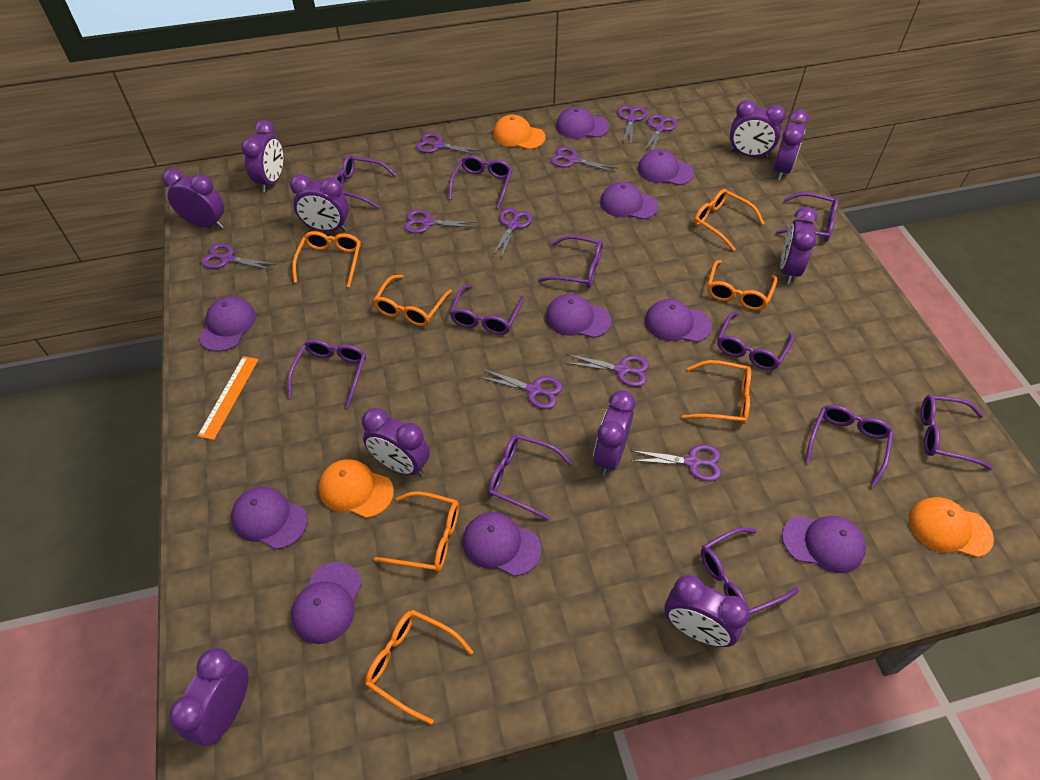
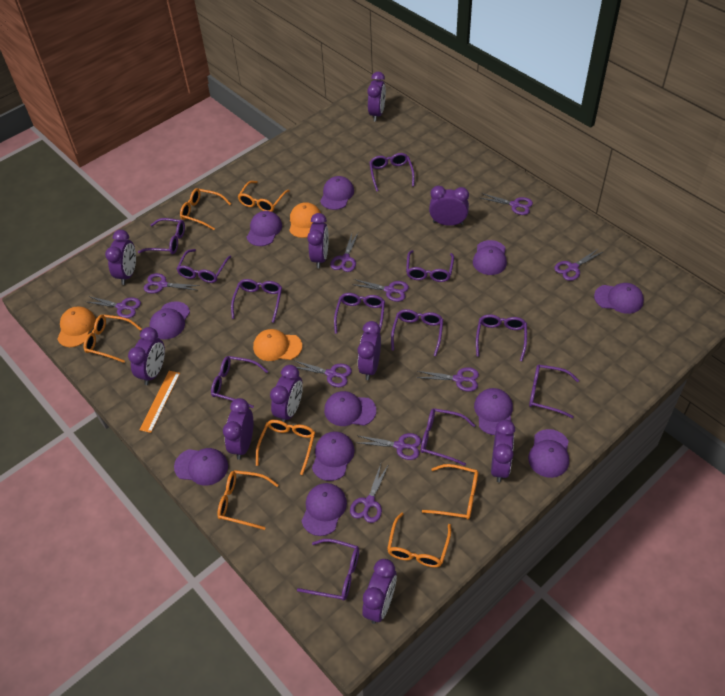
purple cap: 10 -> 11
purple glasses: 11 -> 12

